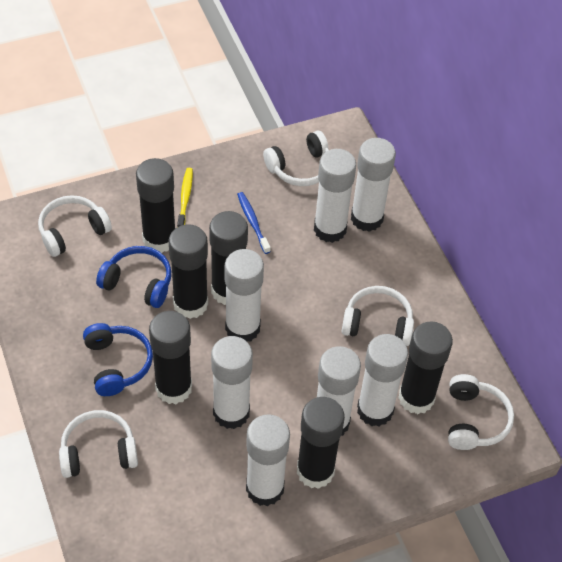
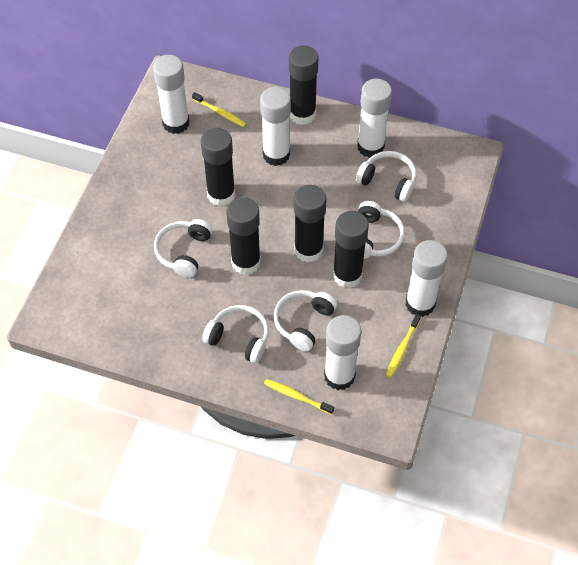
black glue stick: 6 -> 5
blue headphones: 2 -> 0
blue toothbrush: 1 -> 0
white glue stick: 7 -> 5
yellow toothbrush: 1 -> 3

